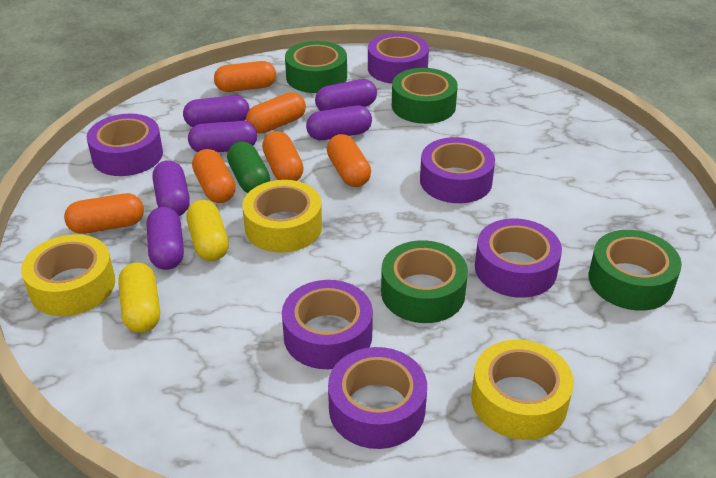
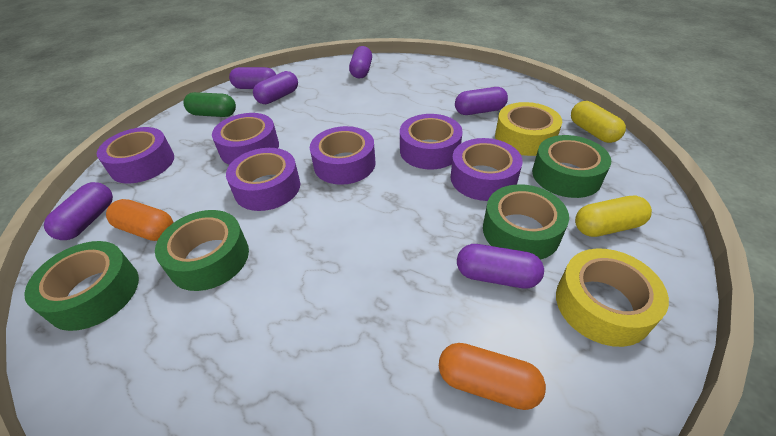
orange capsule: 6 -> 2
yellow tape: 3 -> 2

